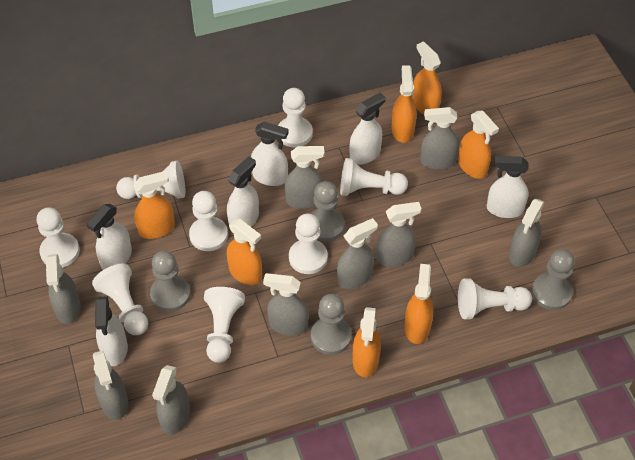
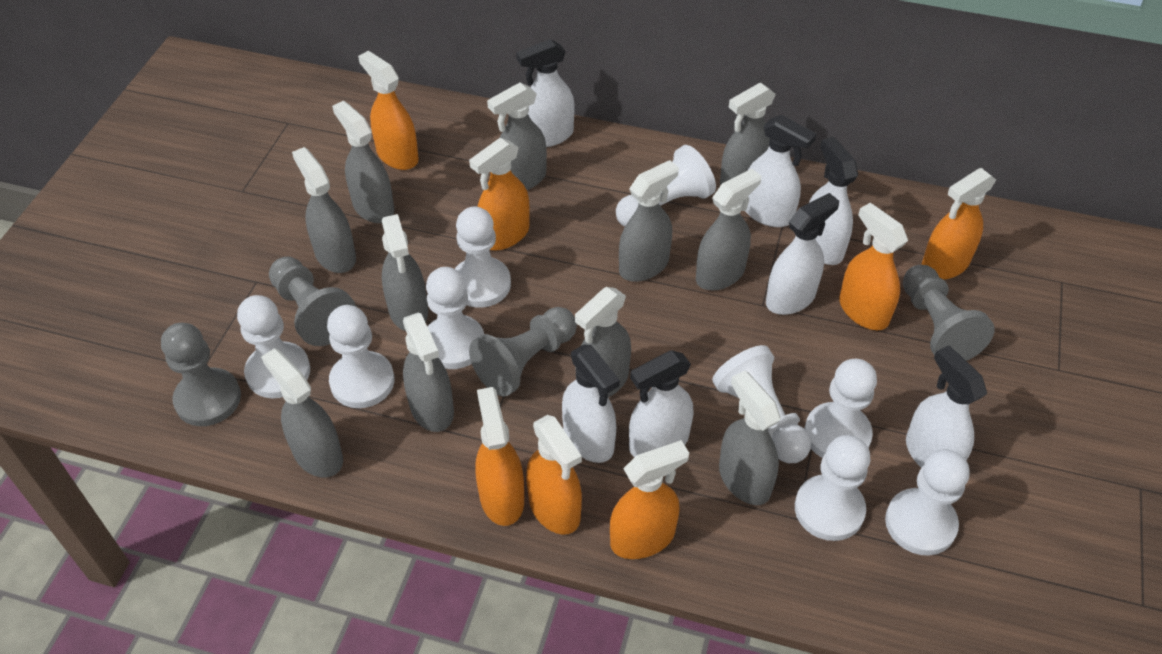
grey spray bottle: 9 -> 11
white spray bottle: 6 -> 7

